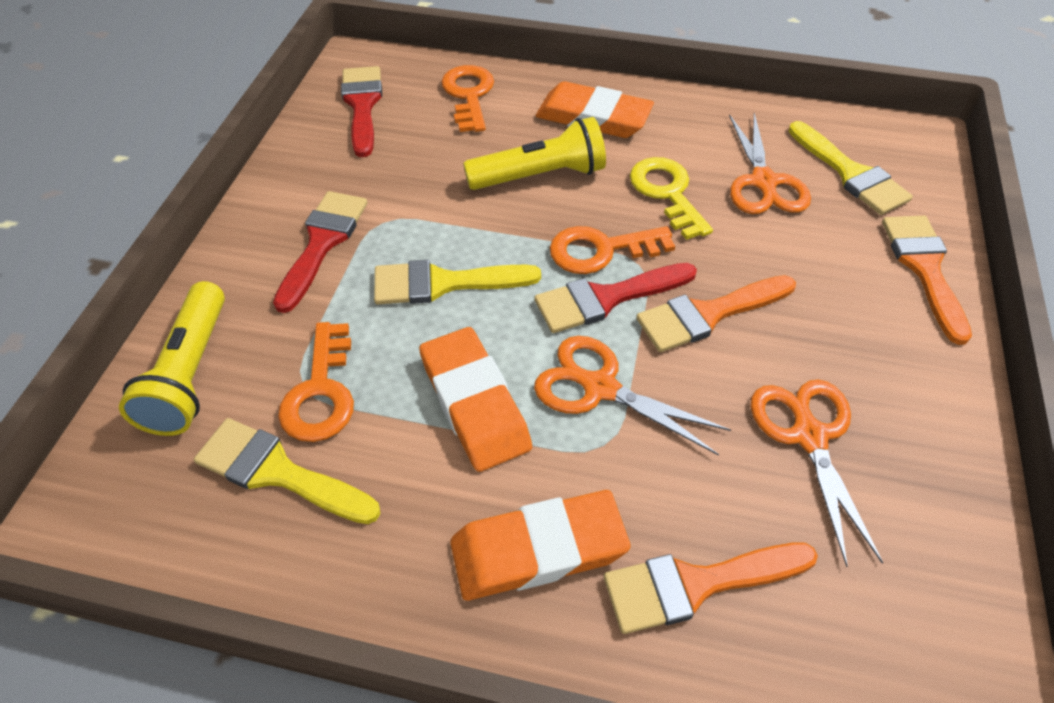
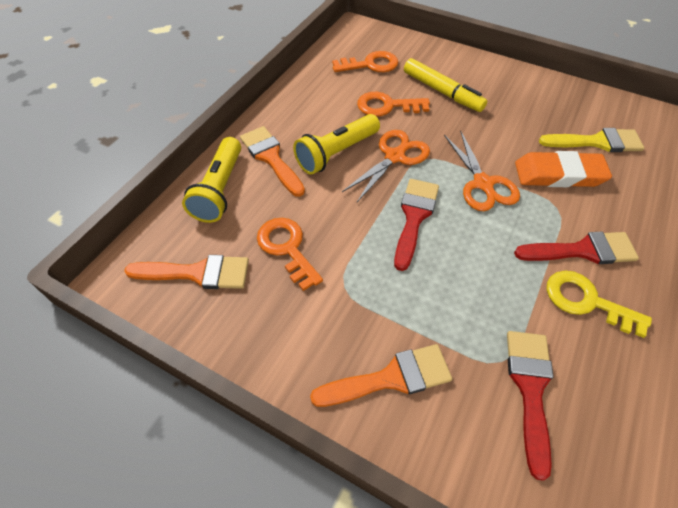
orange eraser: 3 -> 1
orange scissors: 3 -> 2
yellow brush: 3 -> 1
yellow marker: 0 -> 1

